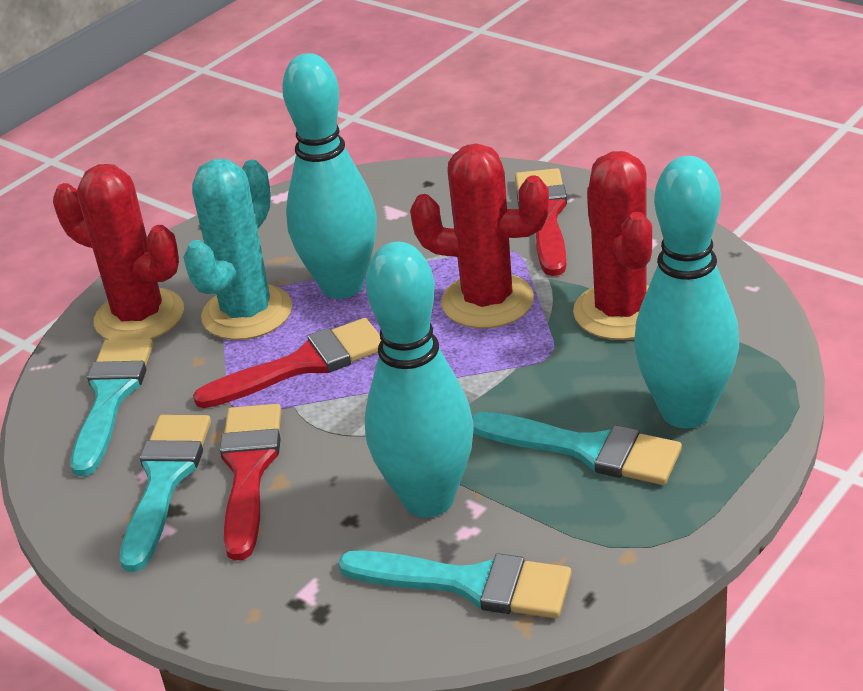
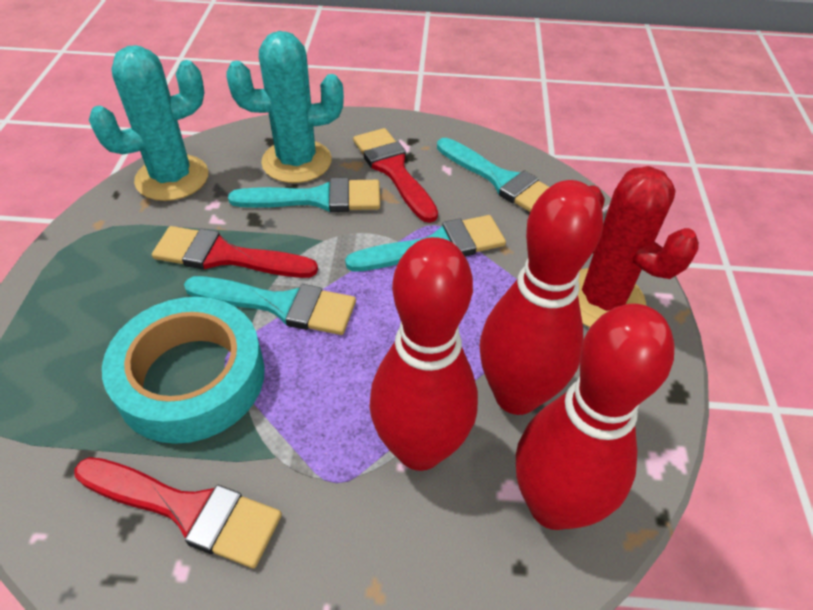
red bowling pin: 0 -> 3
red cactus: 3 -> 1
turquoise bowling pin: 3 -> 0
turquoise cactus: 1 -> 2
turquoise tape: 0 -> 1

